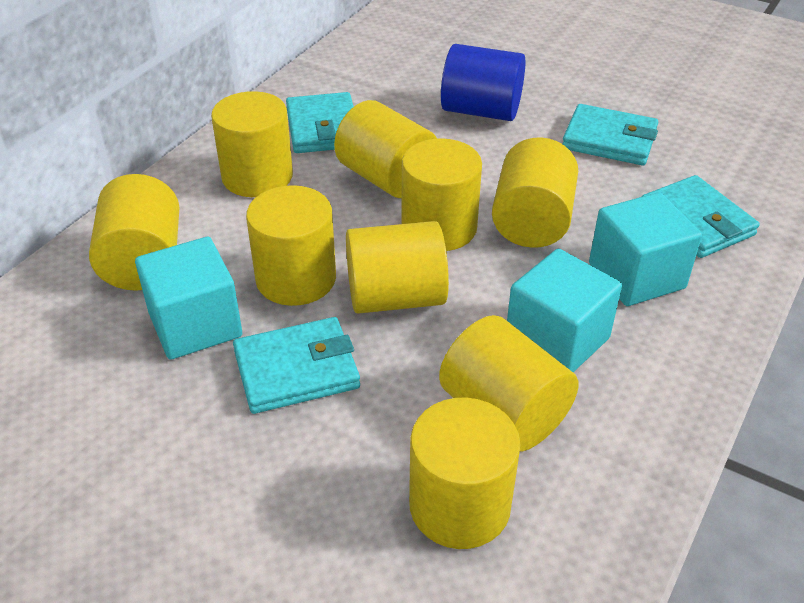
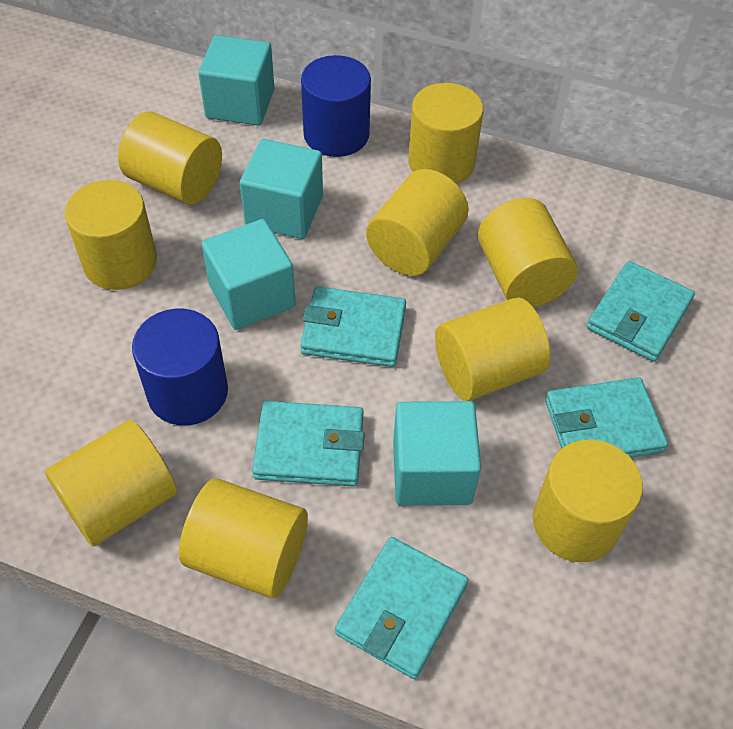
blue cylinder: 1 -> 2
turquoise cube: 3 -> 4
turquoise wallet: 4 -> 5

